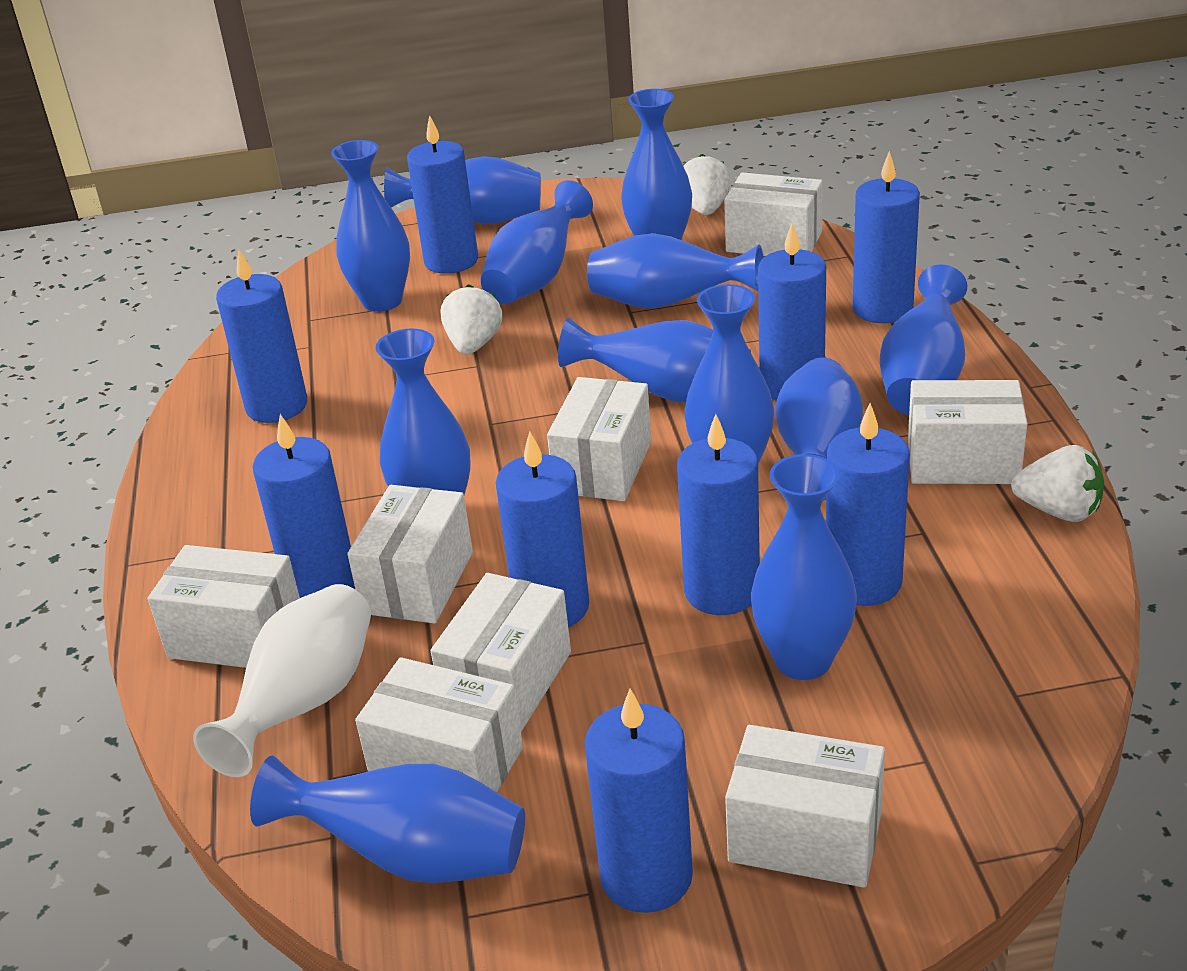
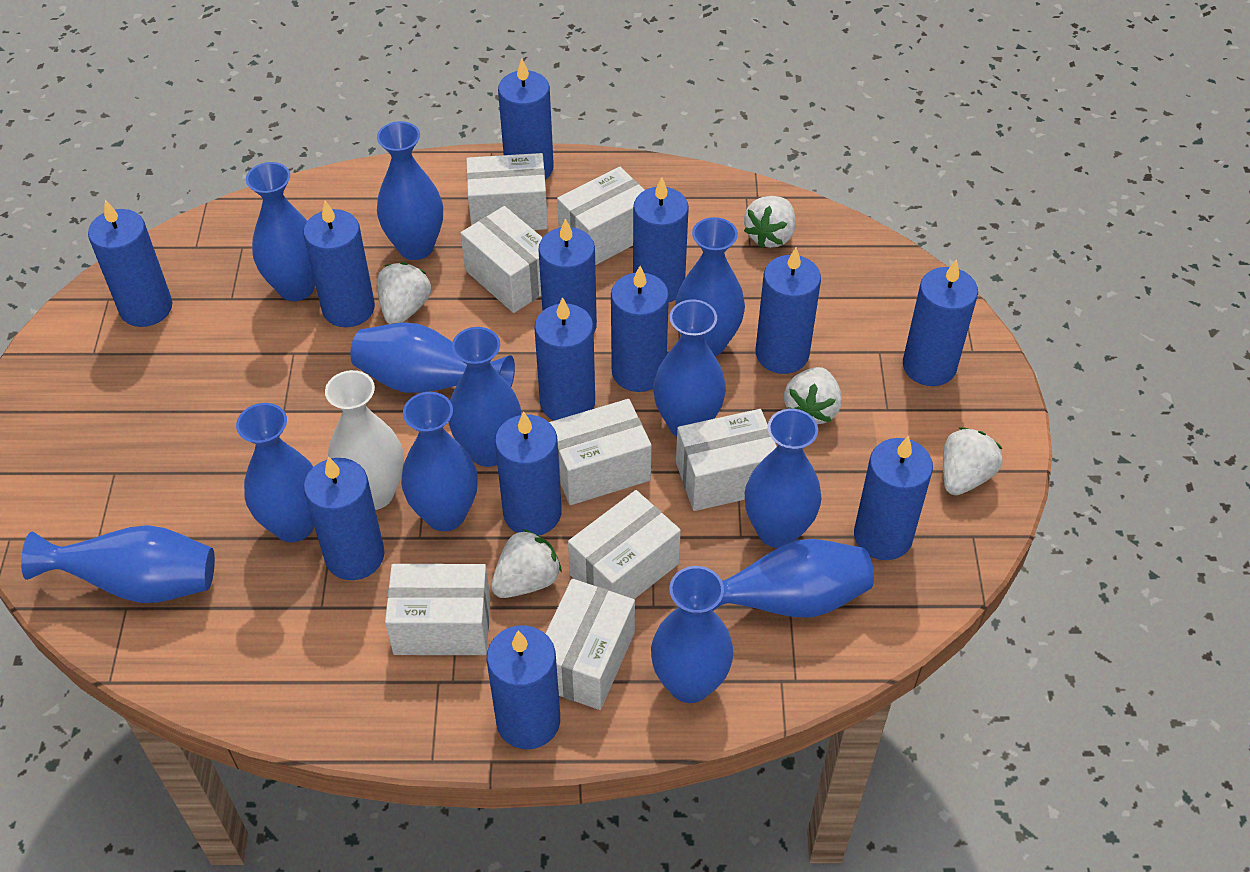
blue candle: 9 -> 13
white strawberry: 3 -> 5

